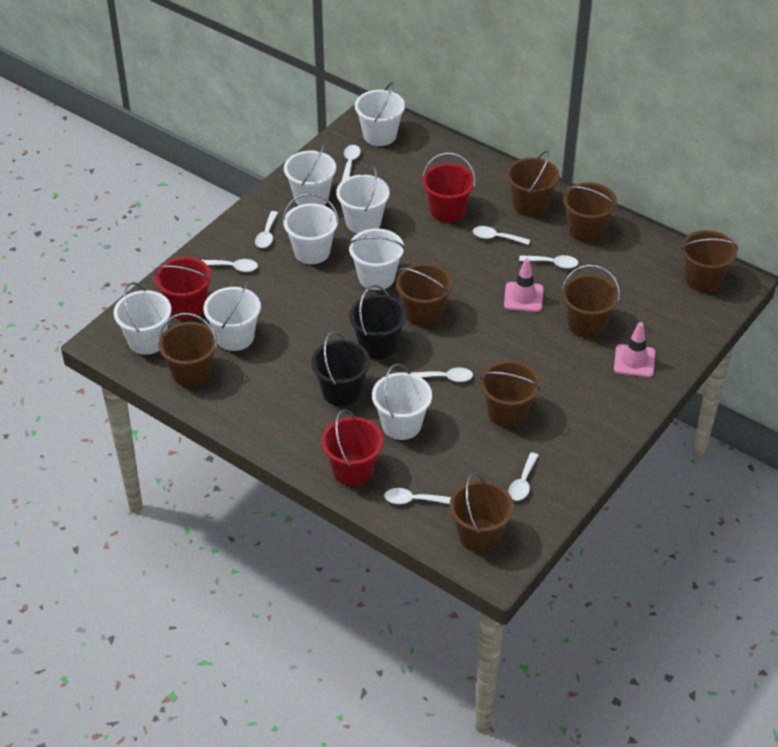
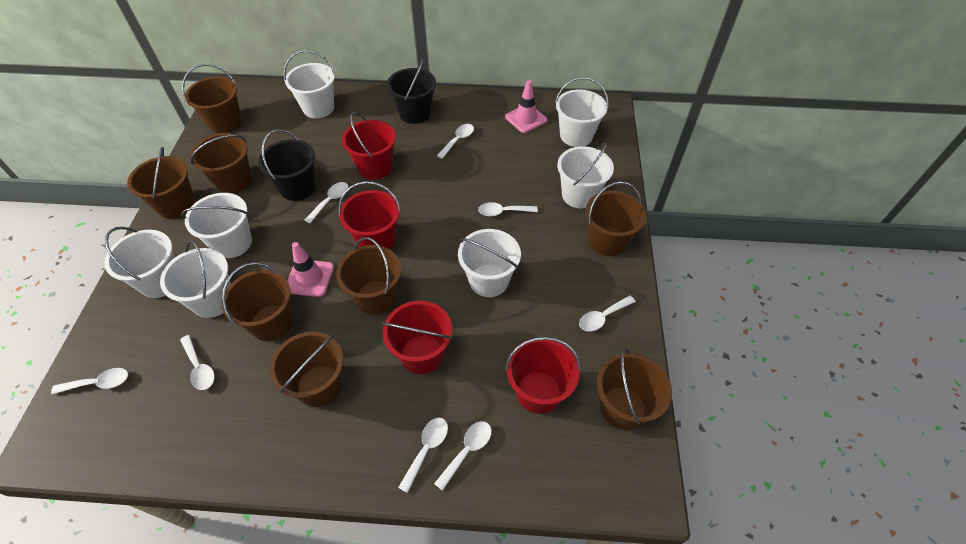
red bucket: 3 -> 4
white bucket: 8 -> 7

